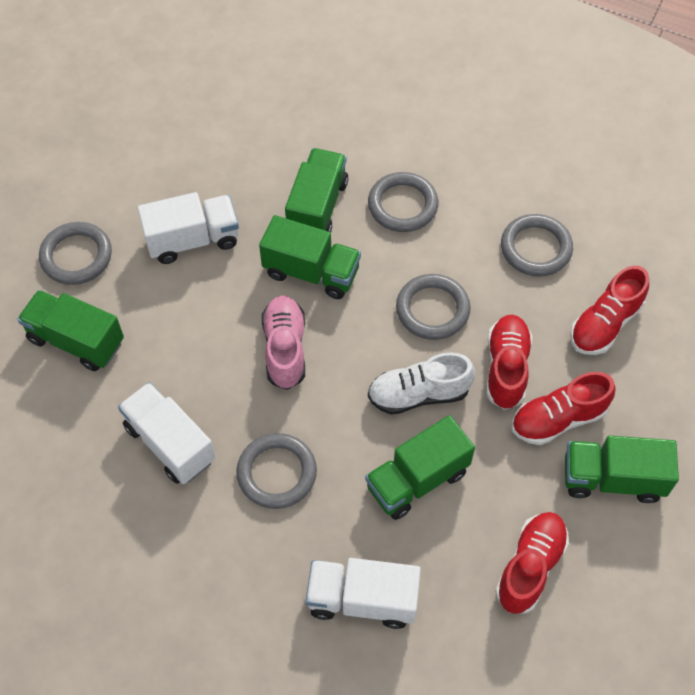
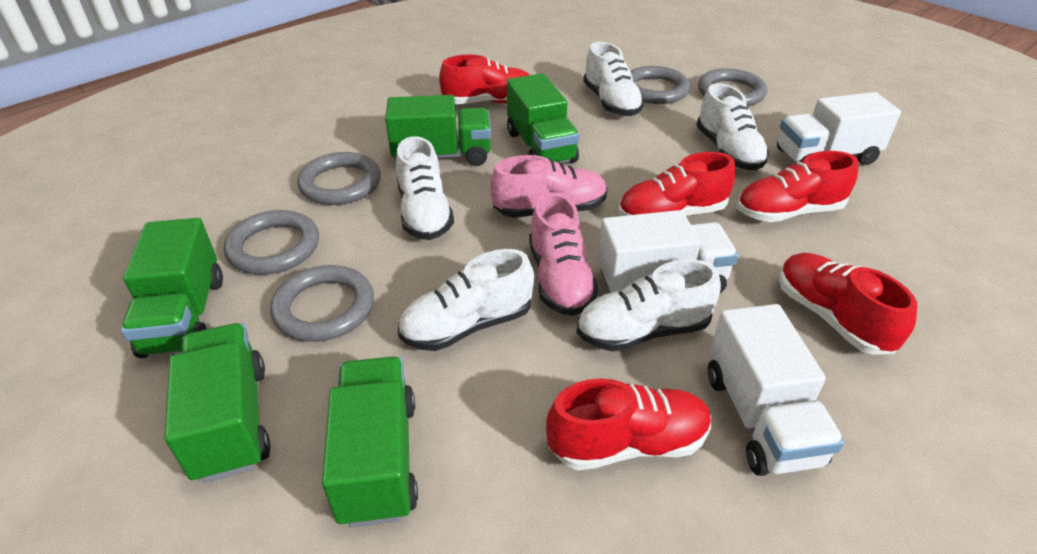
pink shoe: 1 -> 2
red shoe: 4 -> 5
white shoe: 1 -> 5

